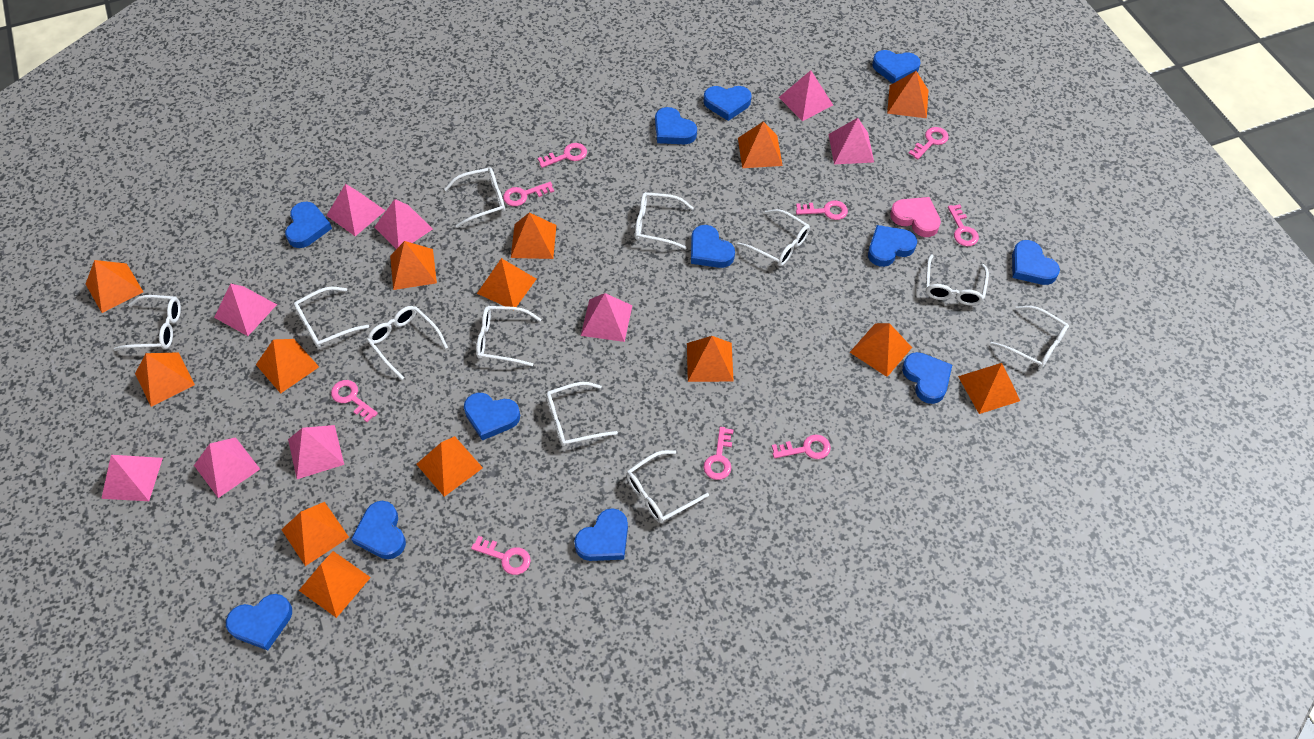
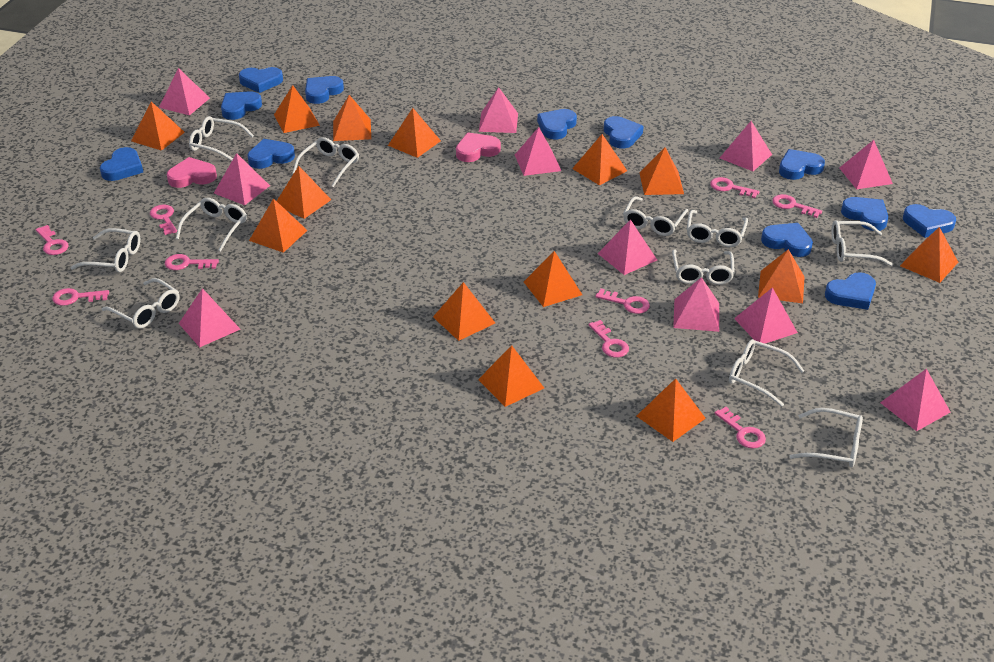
pink heart: 1 -> 2
pink pyramid: 9 -> 11

